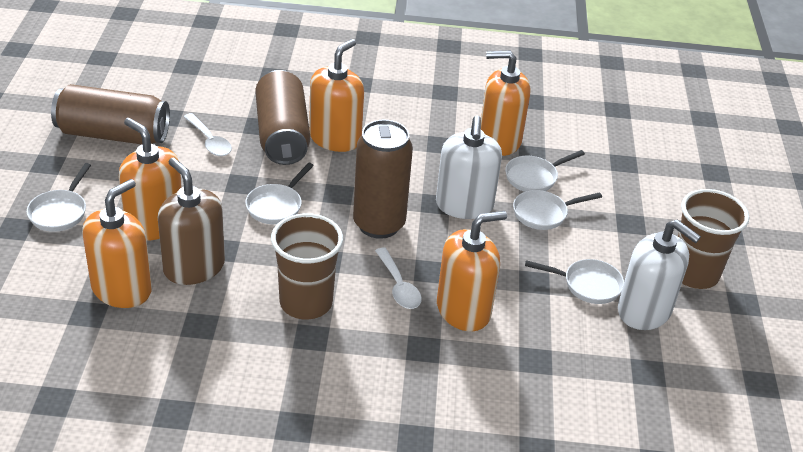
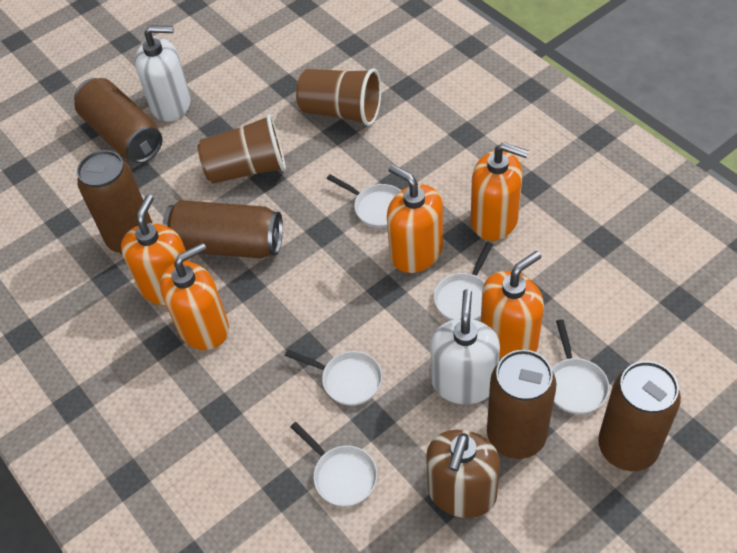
brown can: 3 -> 5
white spoon: 2 -> 0

